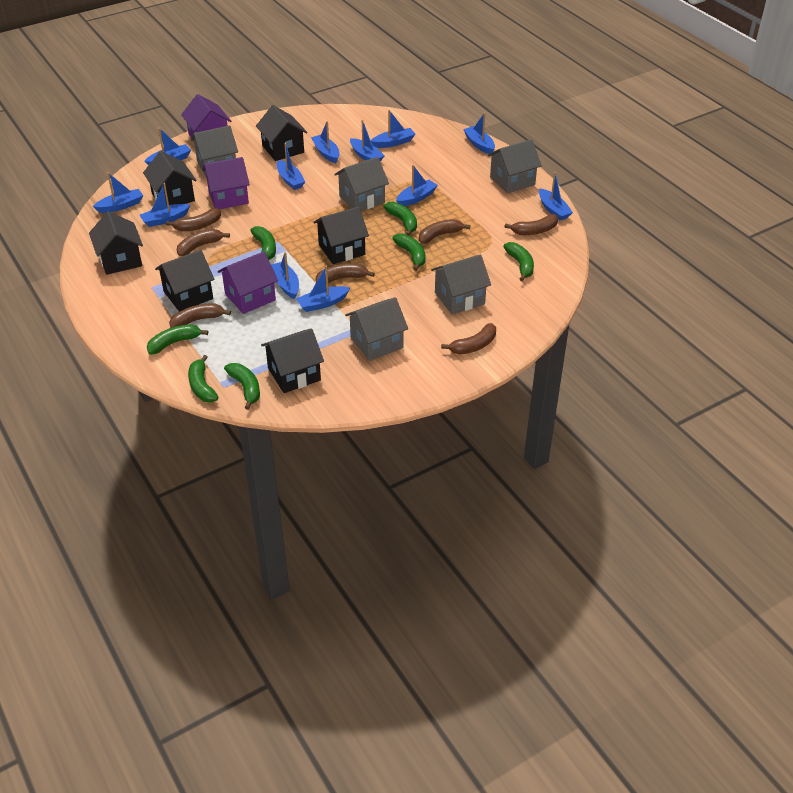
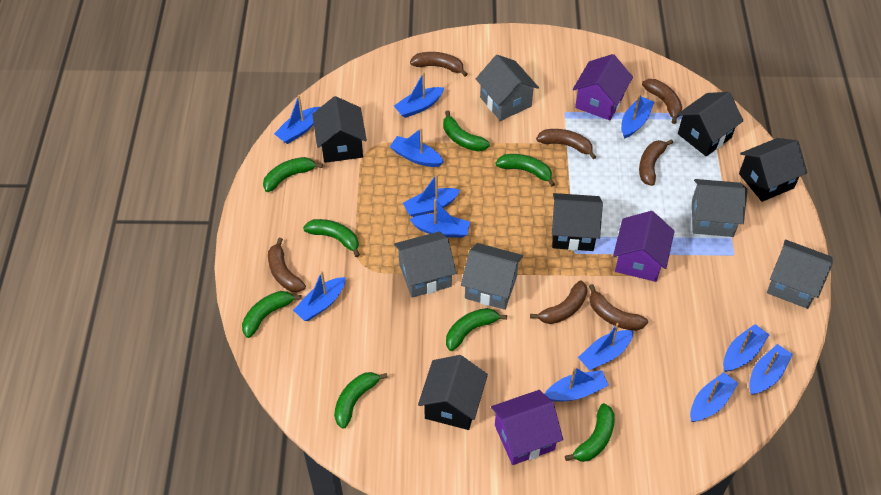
black house: 6 -> 5
green banana: 7 -> 8

